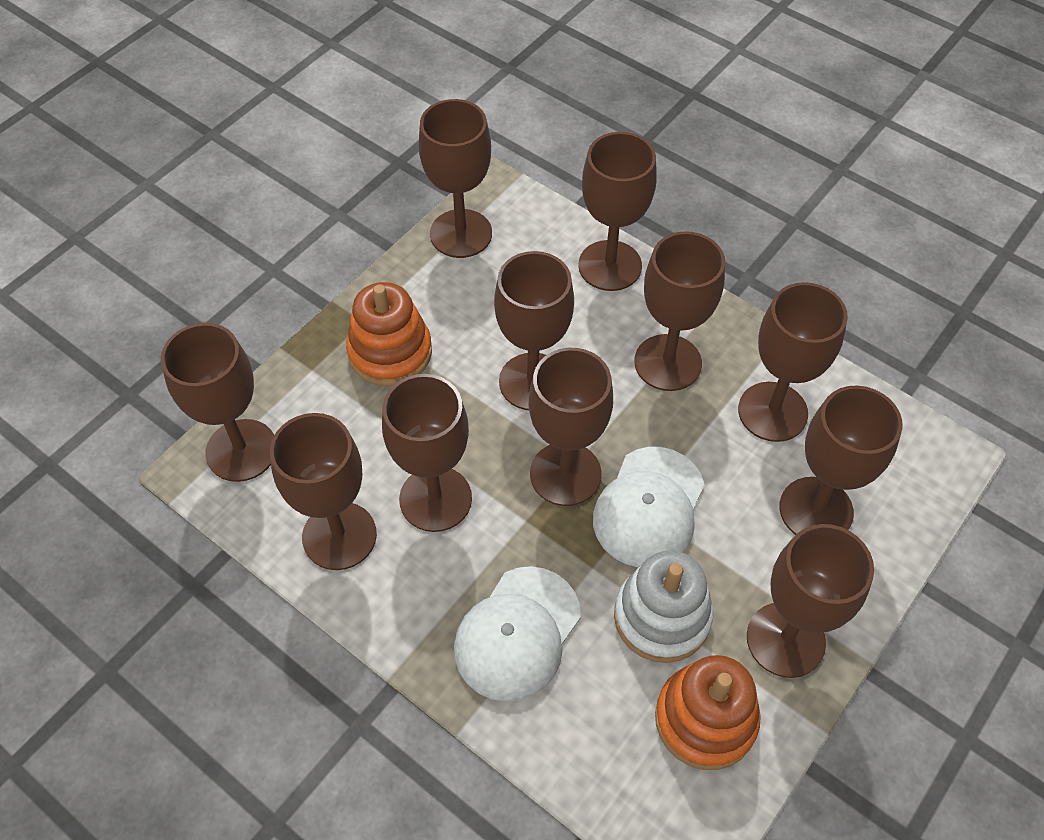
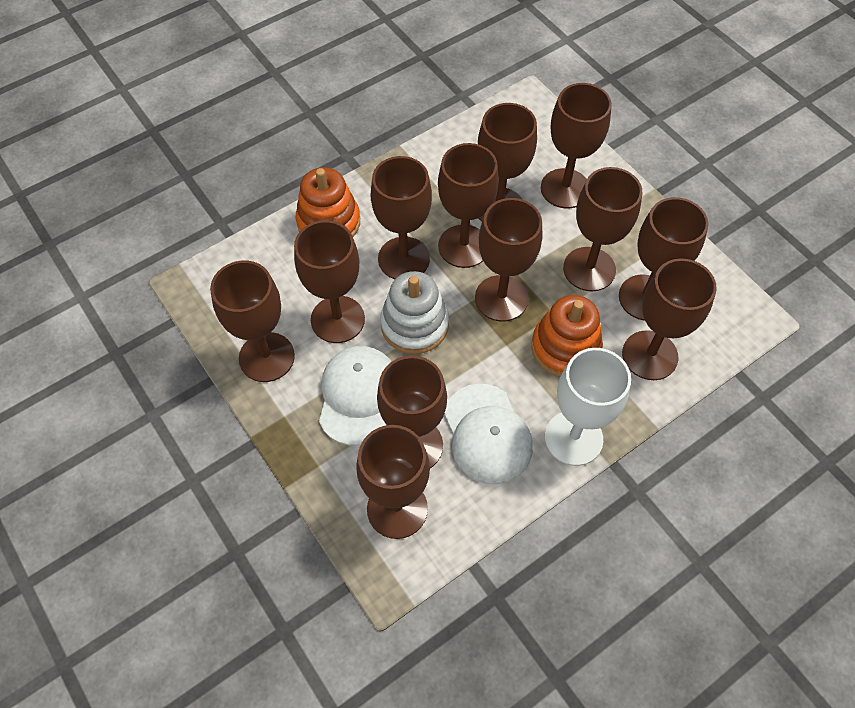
brown goblet: 11 -> 12
white goblet: 0 -> 1

